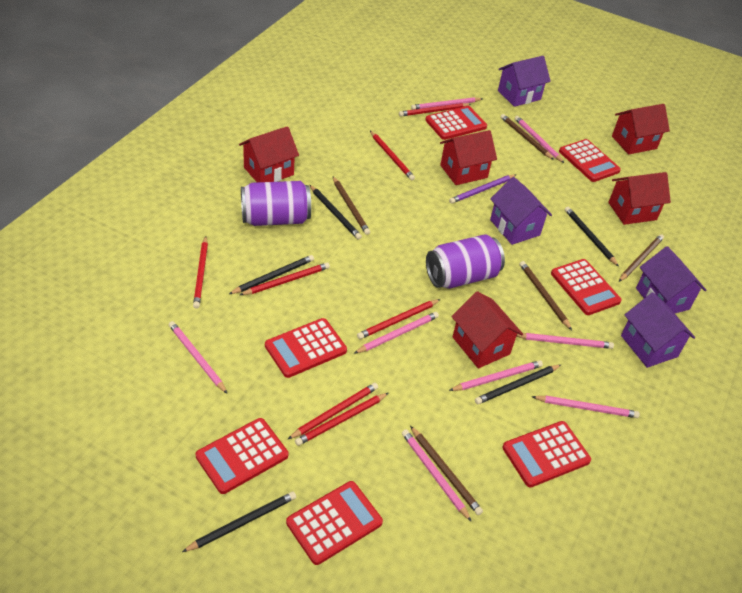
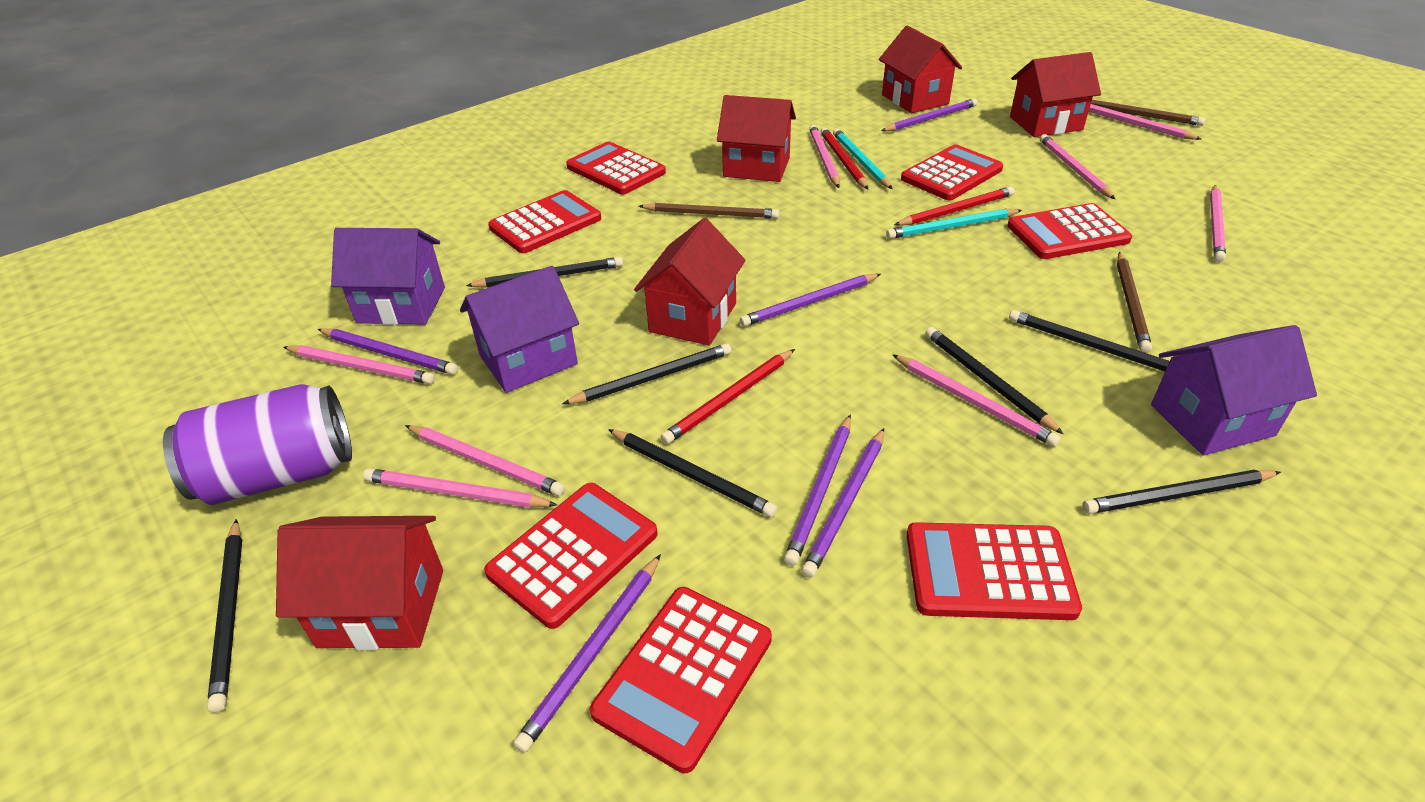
black pencil: 5 -> 7
brown pencil: 5 -> 3
purple can: 2 -> 1
purple house: 4 -> 3
purple pencil: 1 -> 6
red pencil: 7 -> 3
turquoise pencil: 0 -> 2

